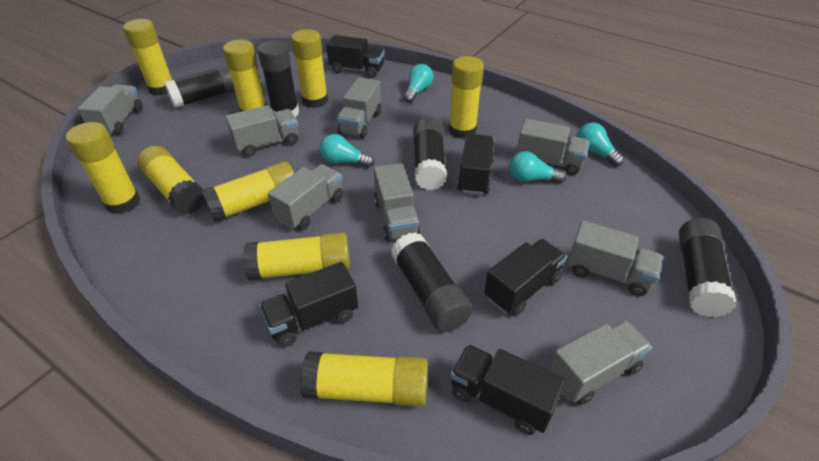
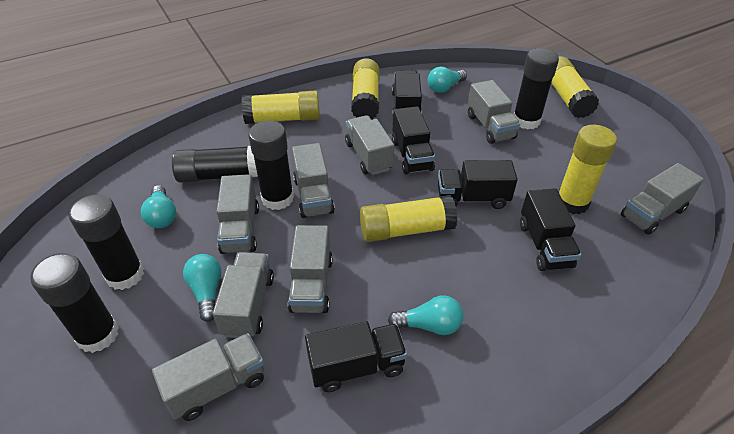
yellow glue stick: 9 -> 5

